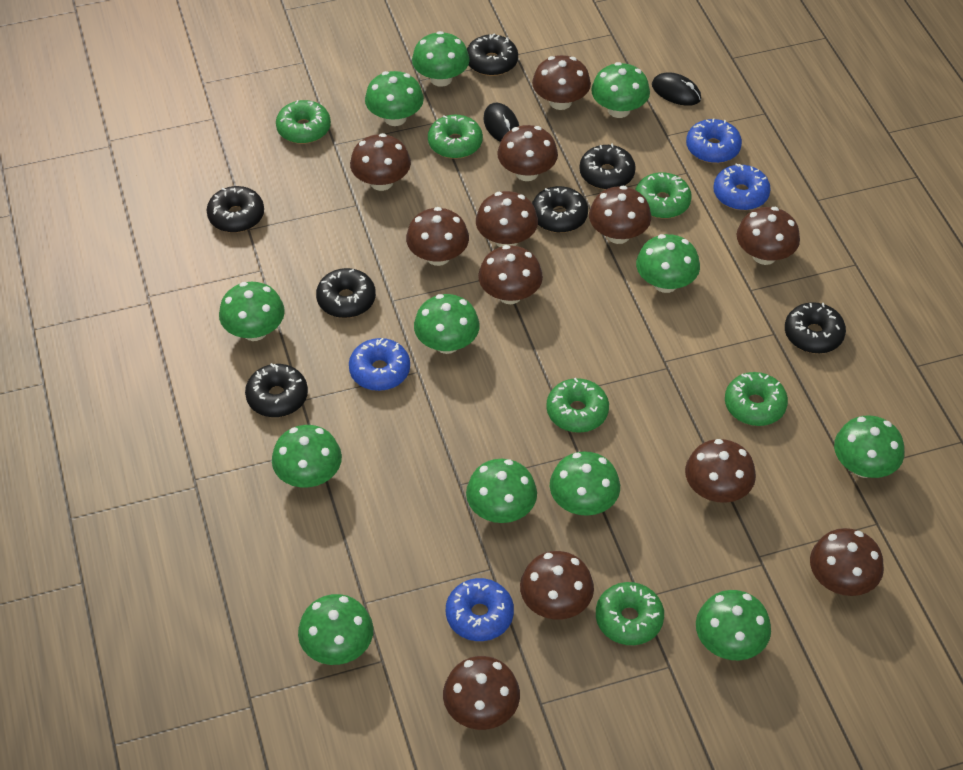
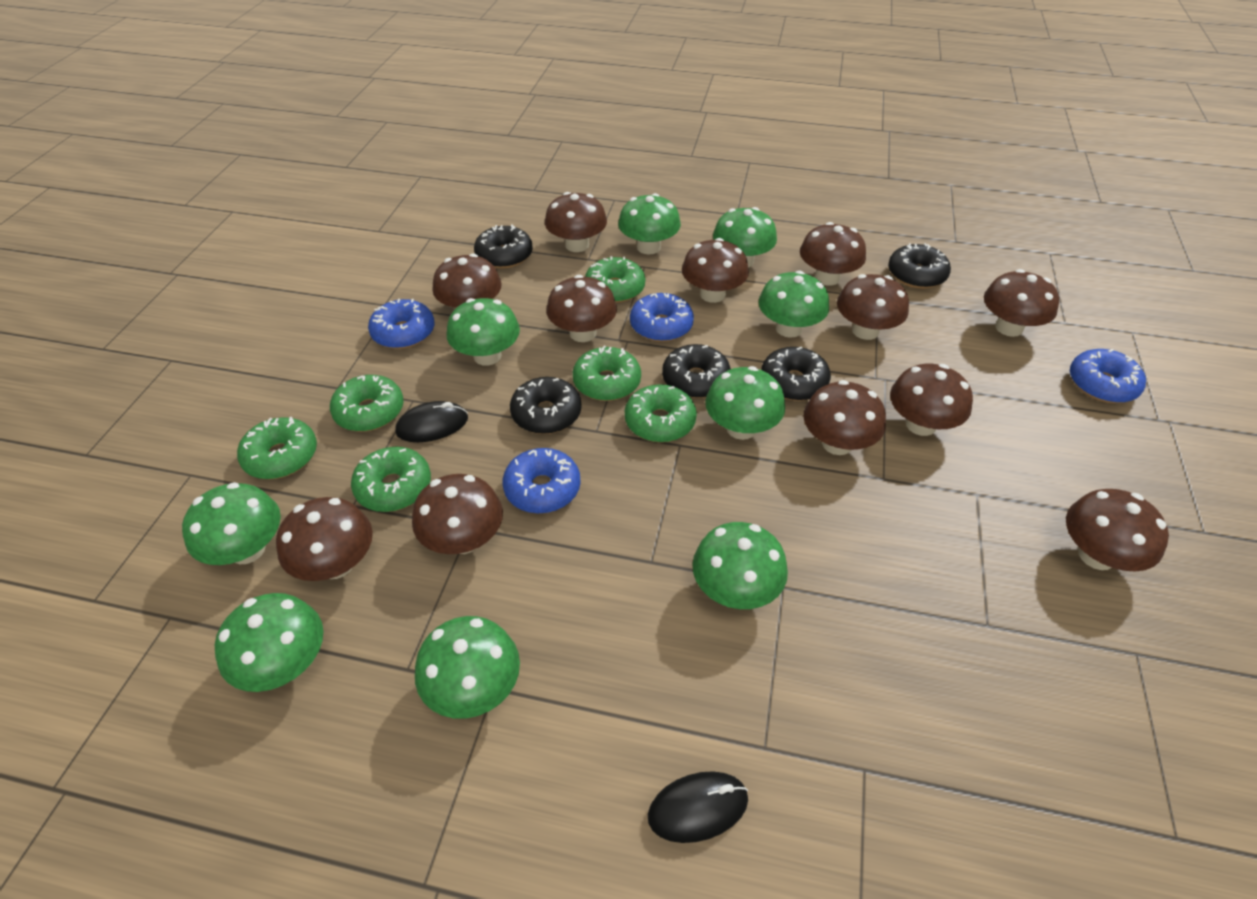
black donut: 7 -> 5
green mushroom: 12 -> 9

